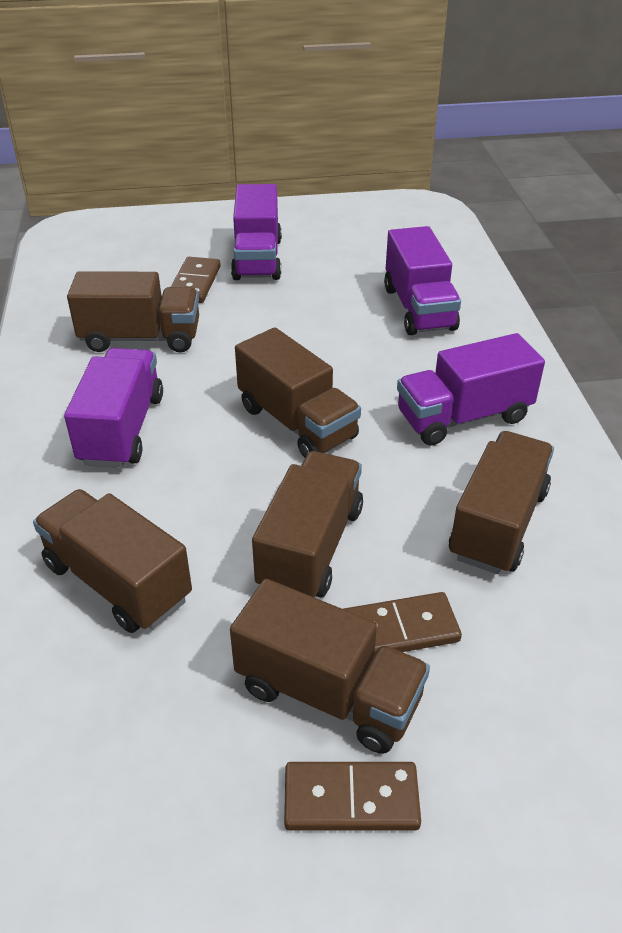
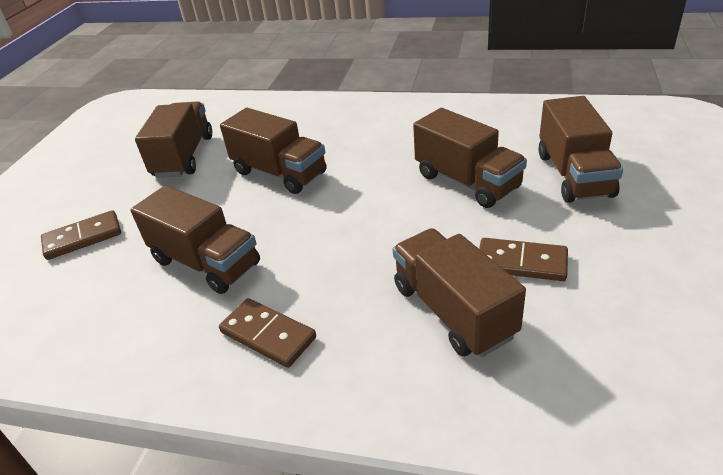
purple truck: 4 -> 0

